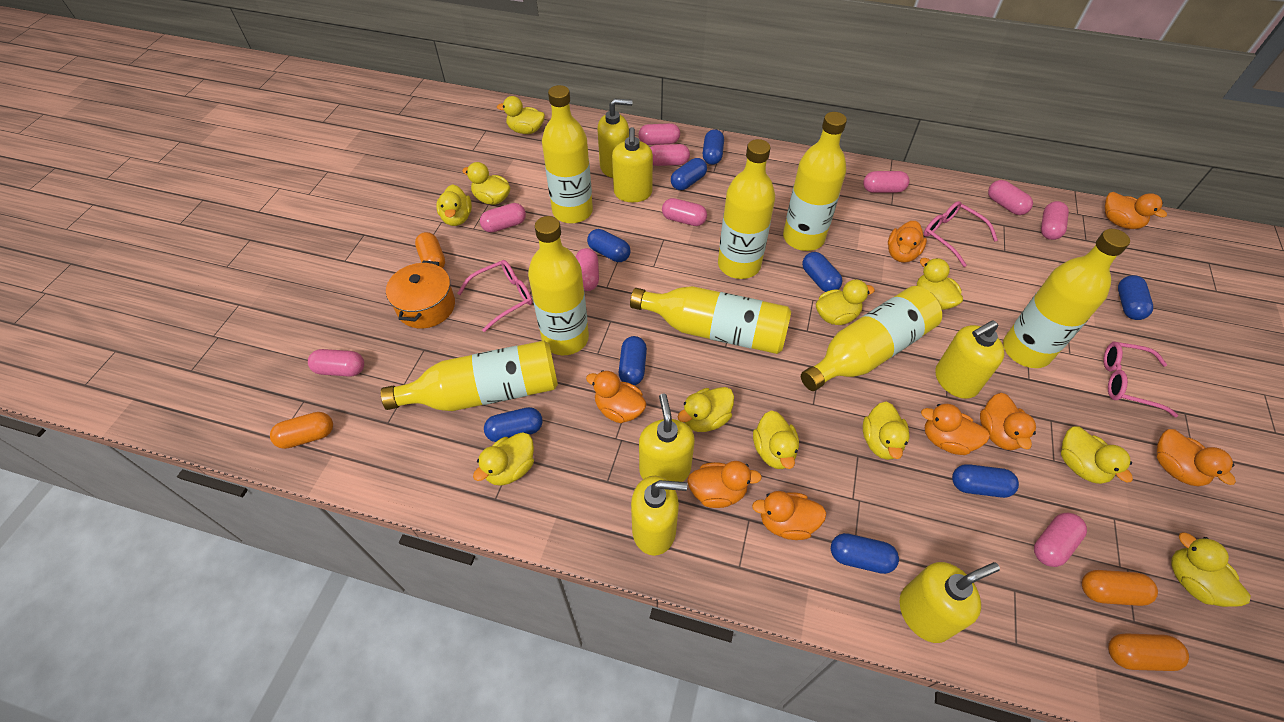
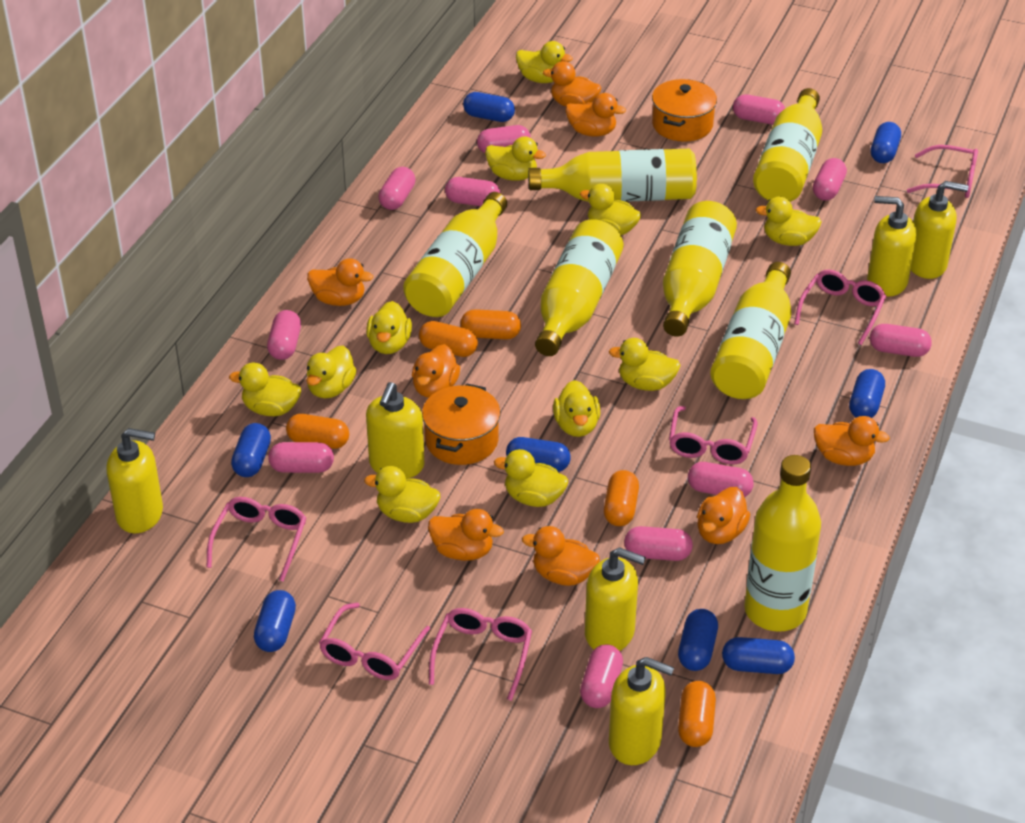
blue capsule: 9 -> 8
orange capsule: 4 -> 5
orange pot: 1 -> 2
pink capsule: 10 -> 11
pink glasses: 3 -> 6
yellow bottle: 8 -> 7

